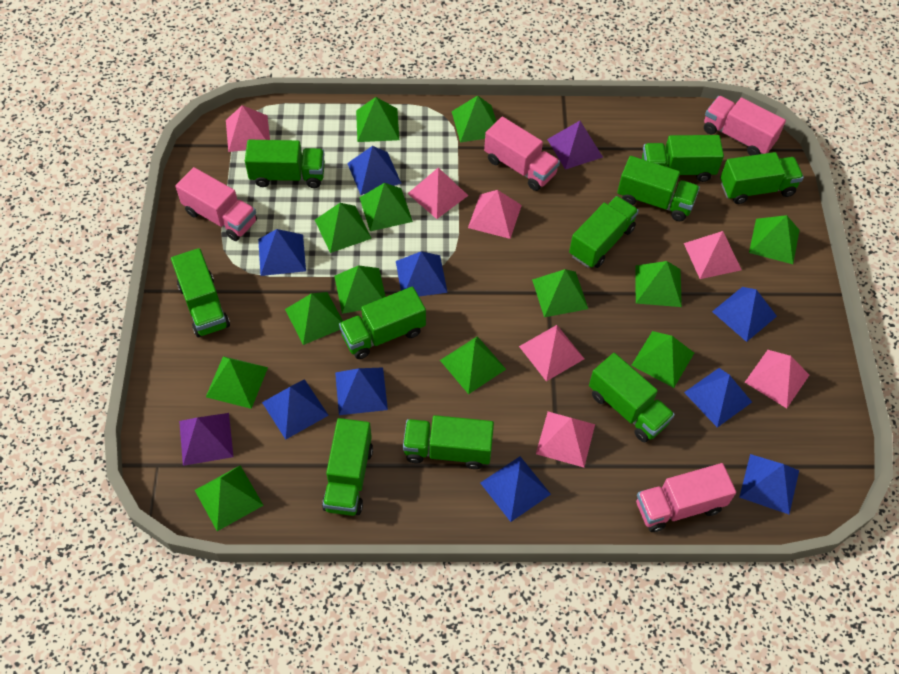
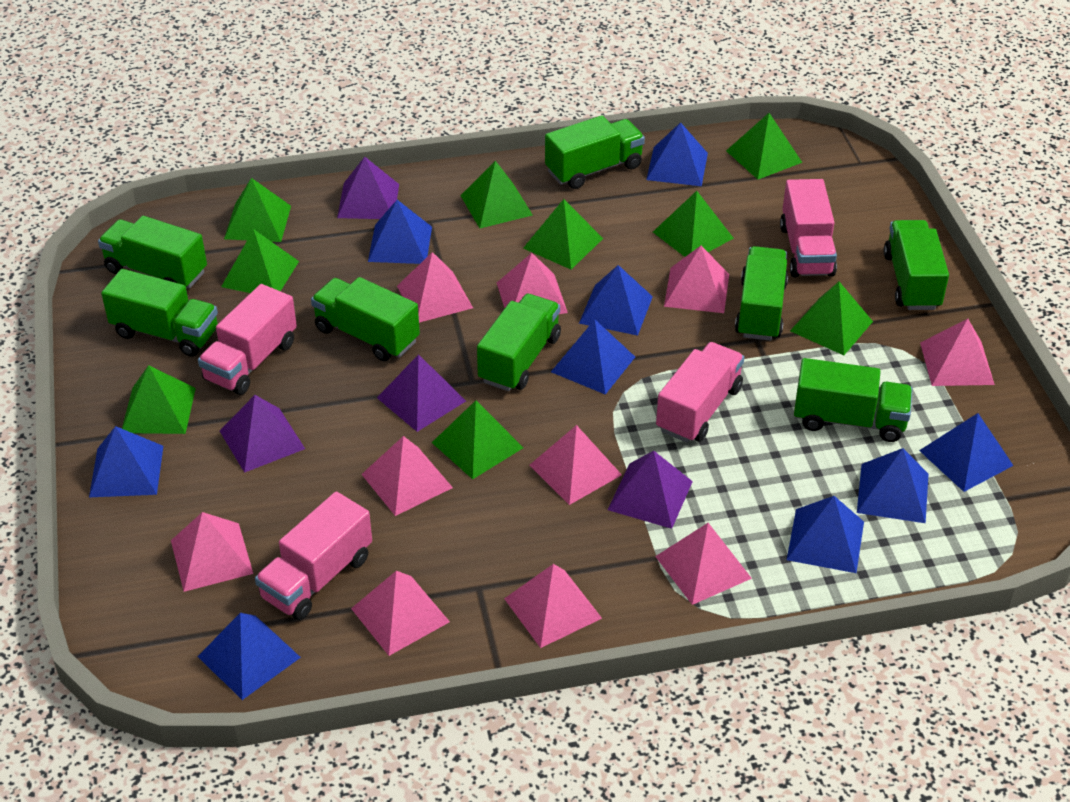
green pyramid: 13 -> 9
green truck: 10 -> 8
pink pyramid: 7 -> 10
purple pyramid: 2 -> 4

